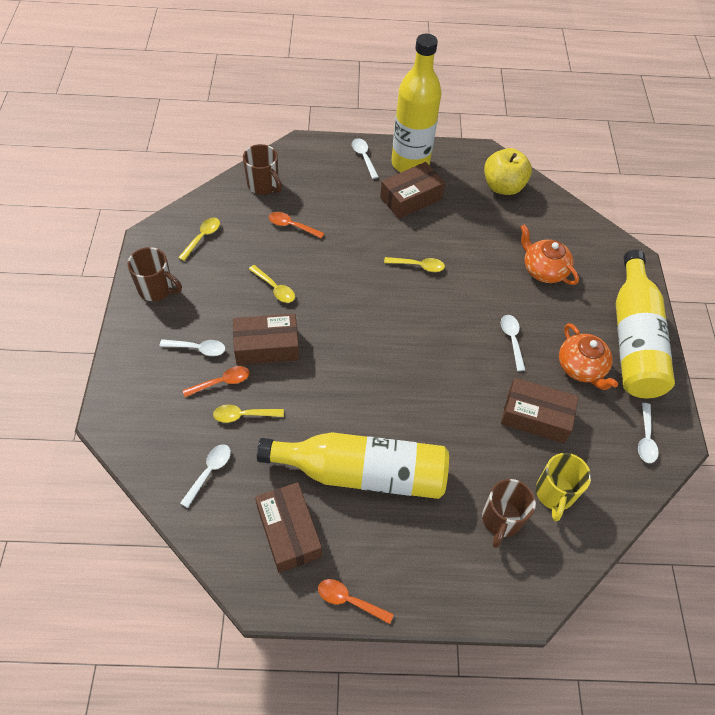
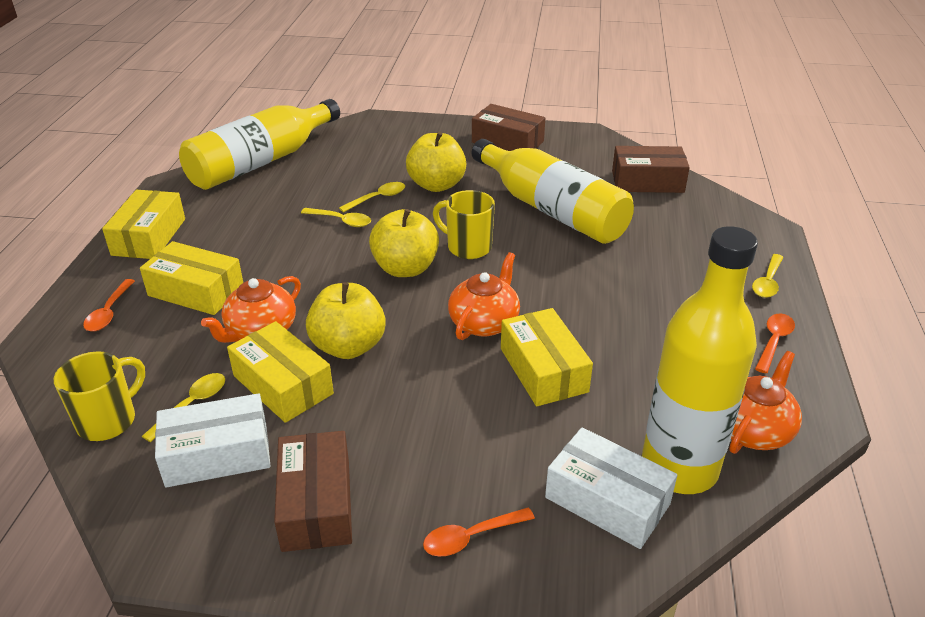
brown box: 4 -> 3
brown mug: 3 -> 0
orange teapot: 2 -> 3
white box: 0 -> 2
white spoon: 5 -> 0
yellow apple: 1 -> 3
yellow box: 0 -> 4
yellow mug: 1 -> 2

